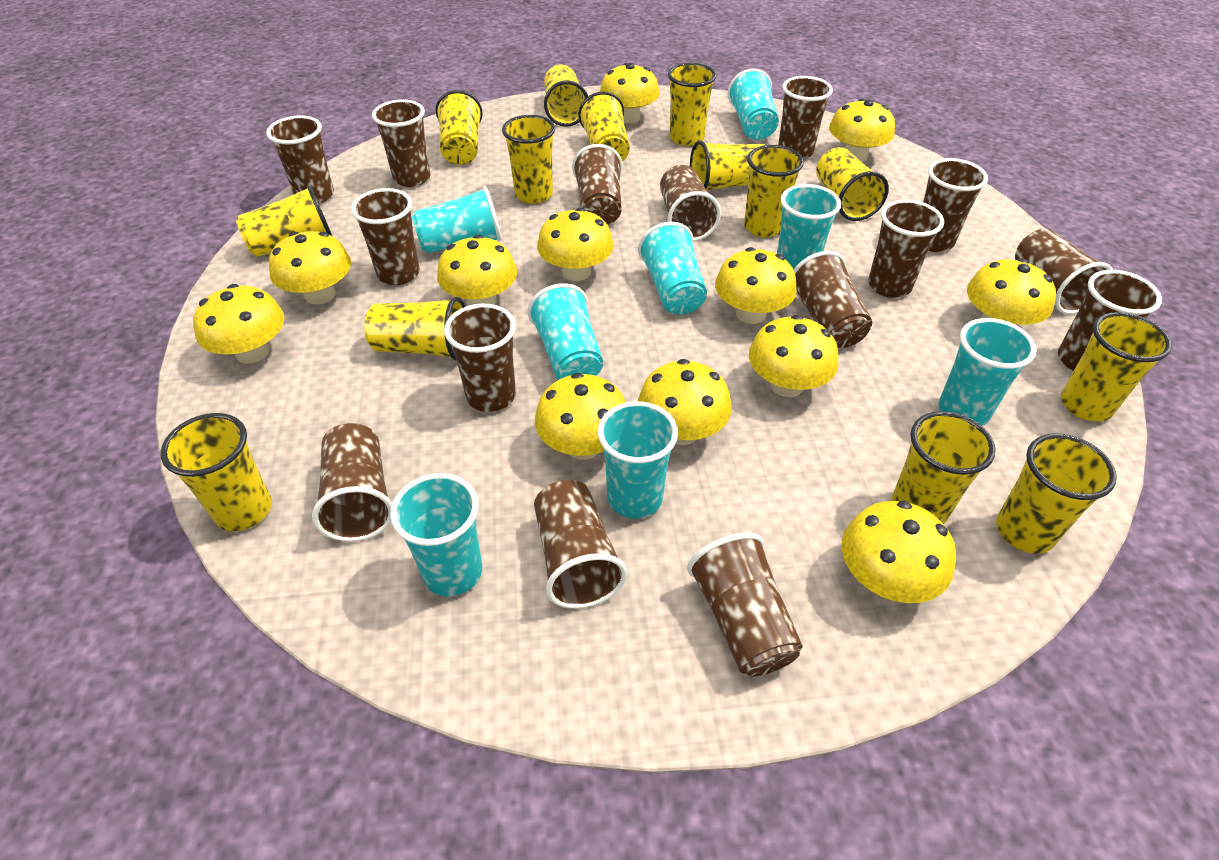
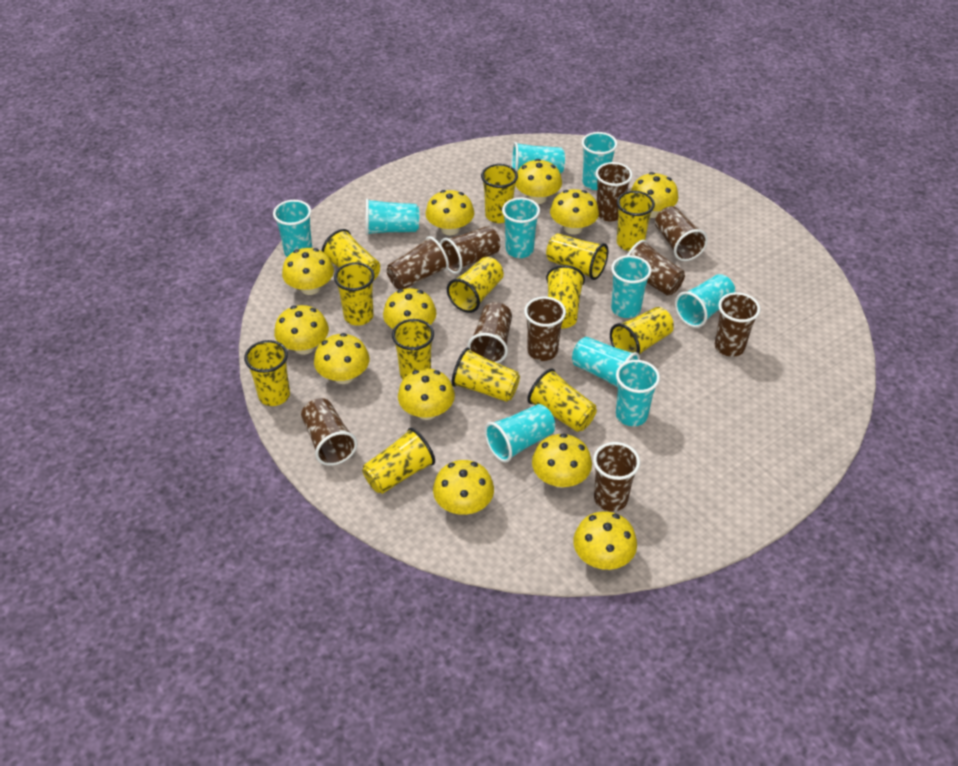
brown cup: 15 -> 10
turquoise cup: 8 -> 10
yellow cup: 14 -> 13

